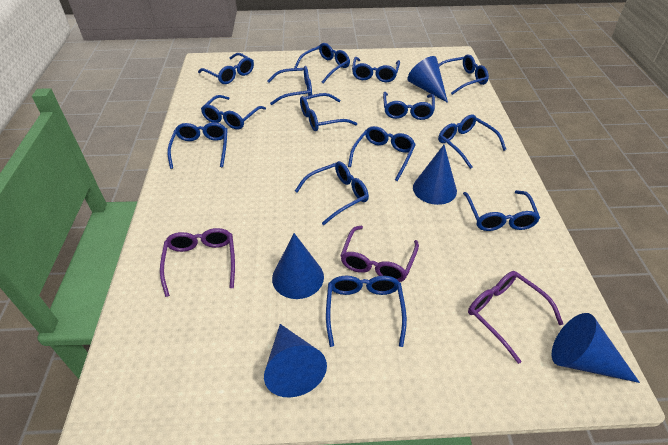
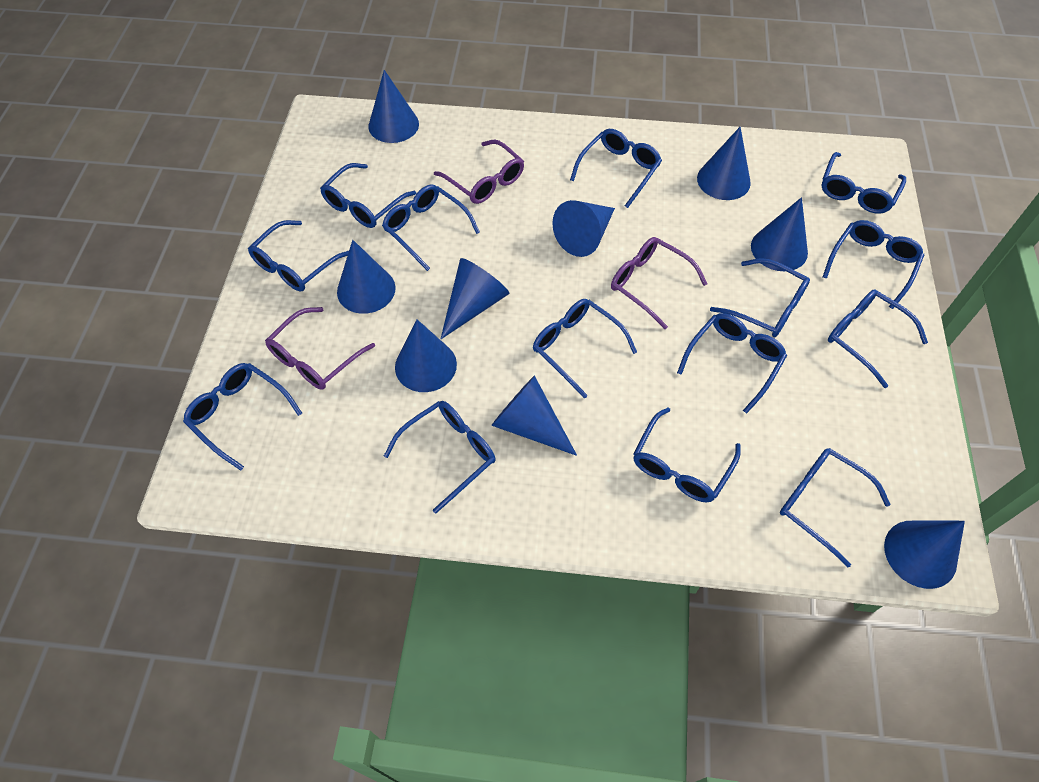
blue cone: 5 -> 9

